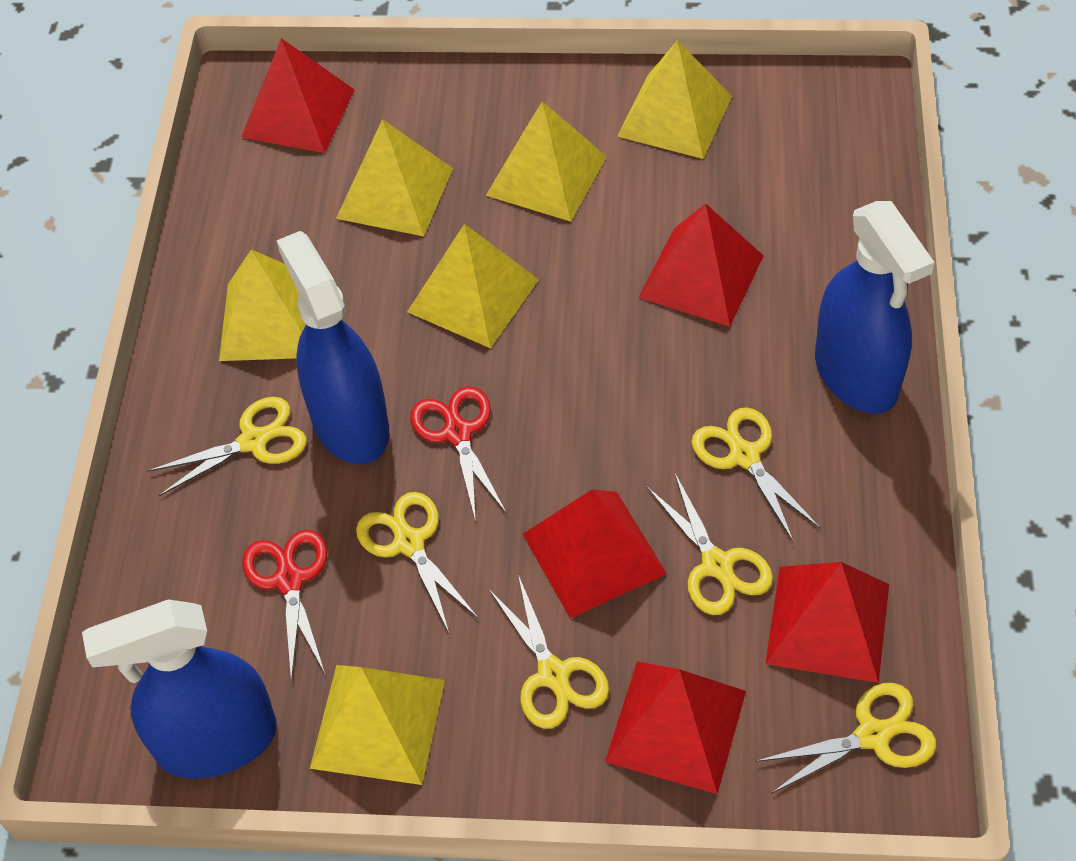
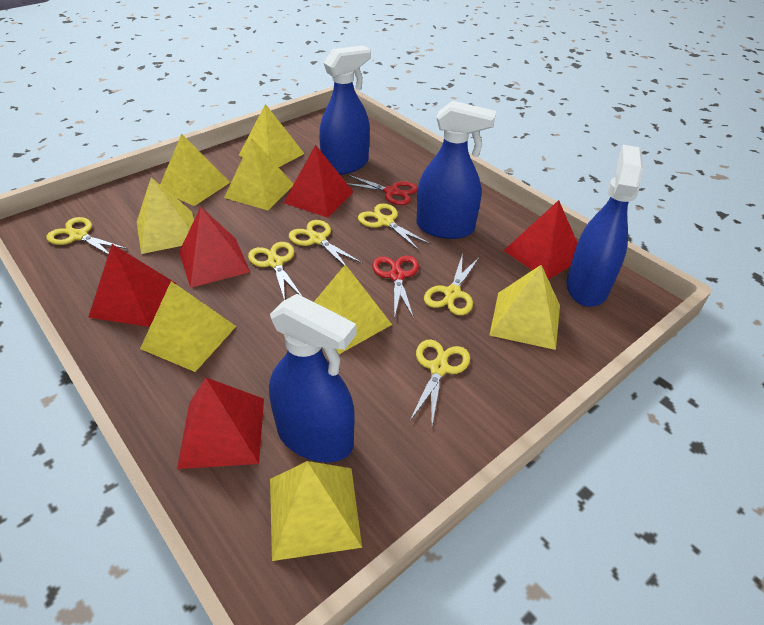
blue spray bottle: 3 -> 4
yellow pyramid: 6 -> 8

